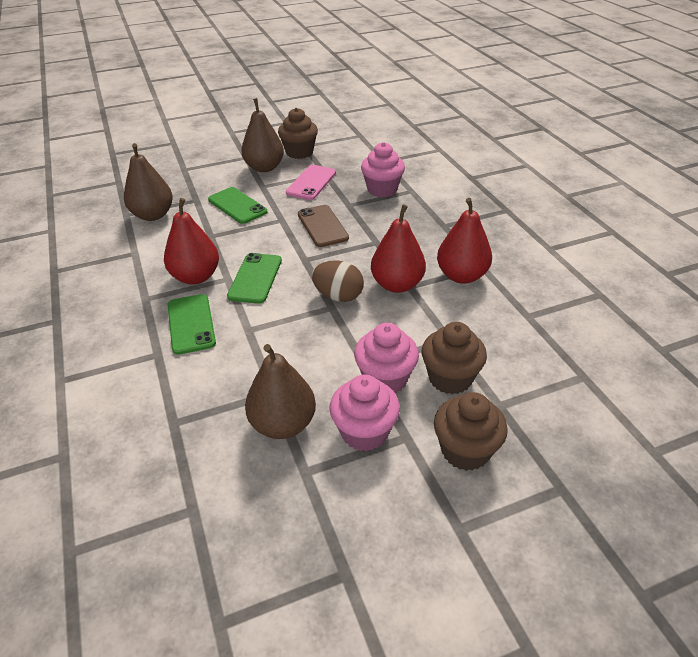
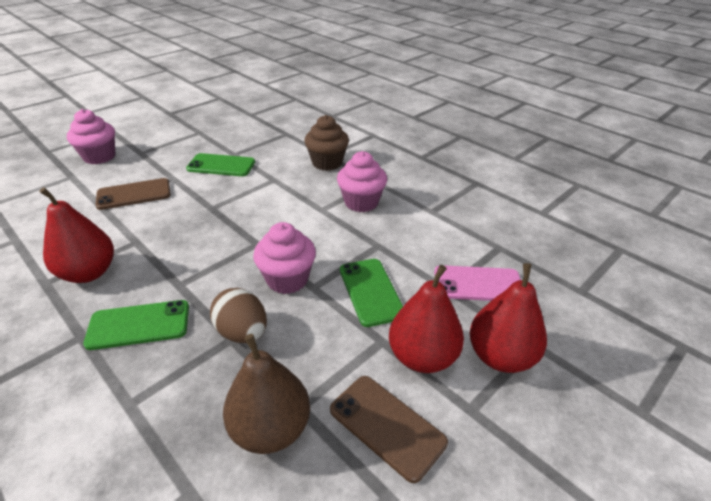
brown cupcake: 3 -> 1
brown pear: 3 -> 1
brown phone: 1 -> 2

